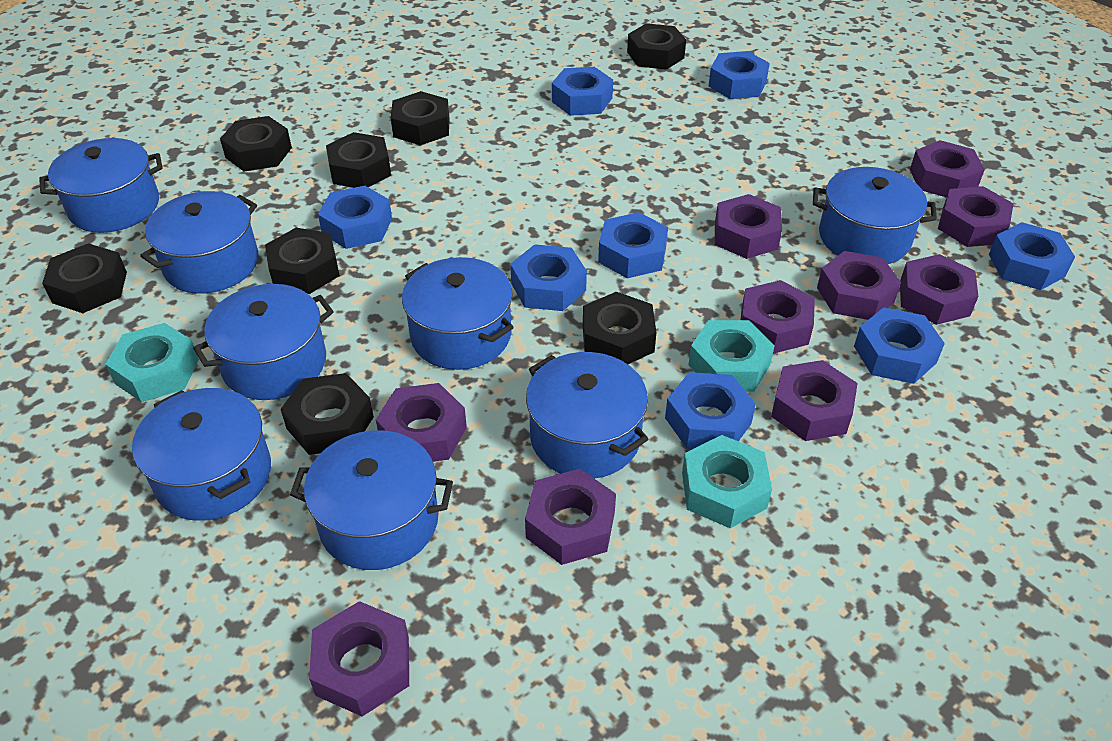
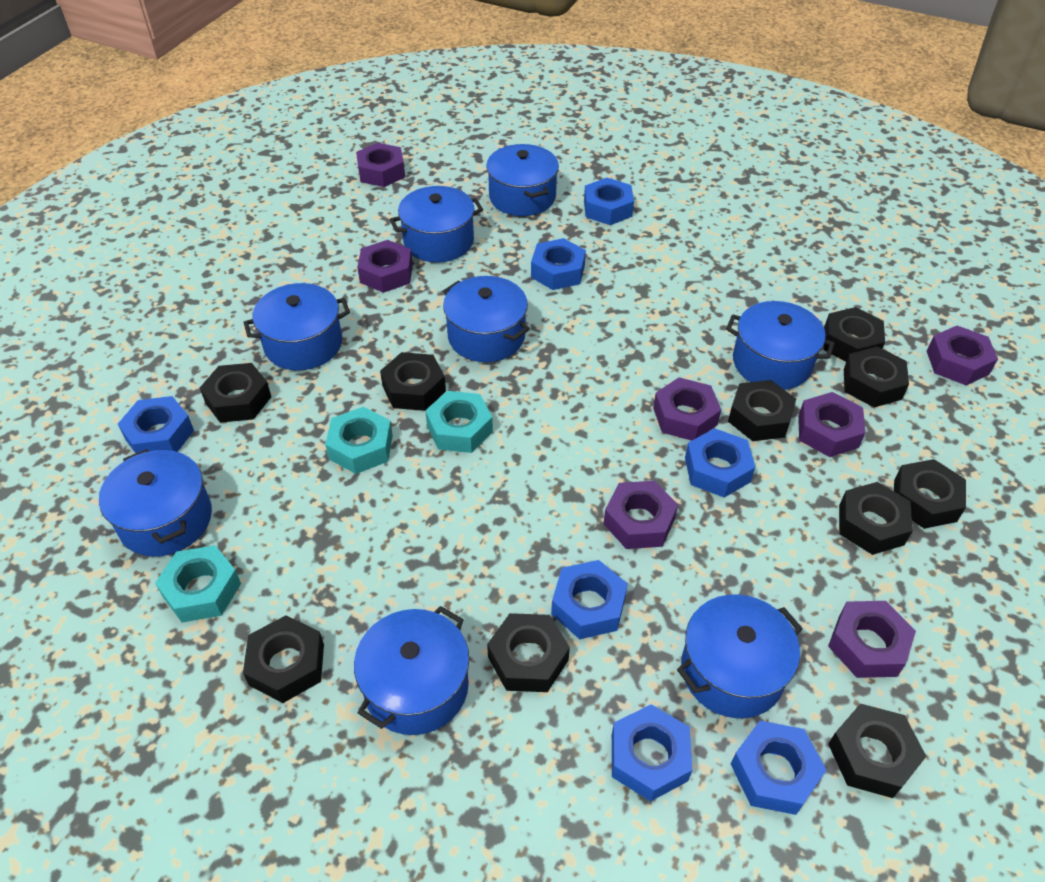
black nut: 8 -> 10
blue nut: 8 -> 7
purple nut: 10 -> 7

